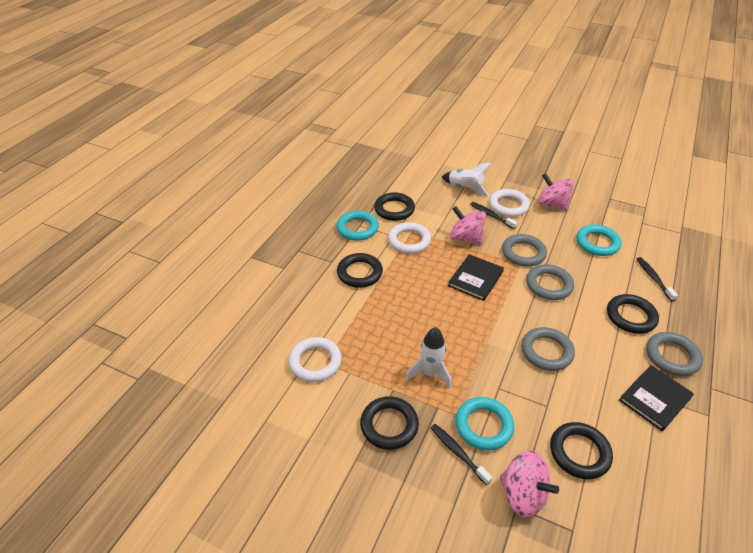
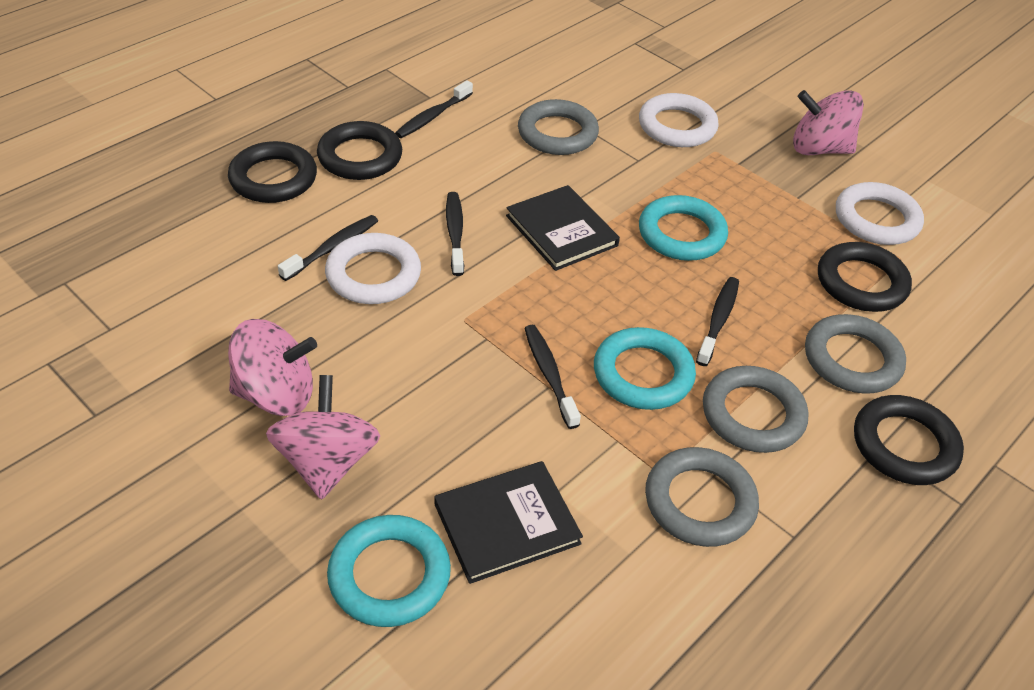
black ring: 5 -> 4
black toothbrush: 3 -> 5
white rocket: 2 -> 0

